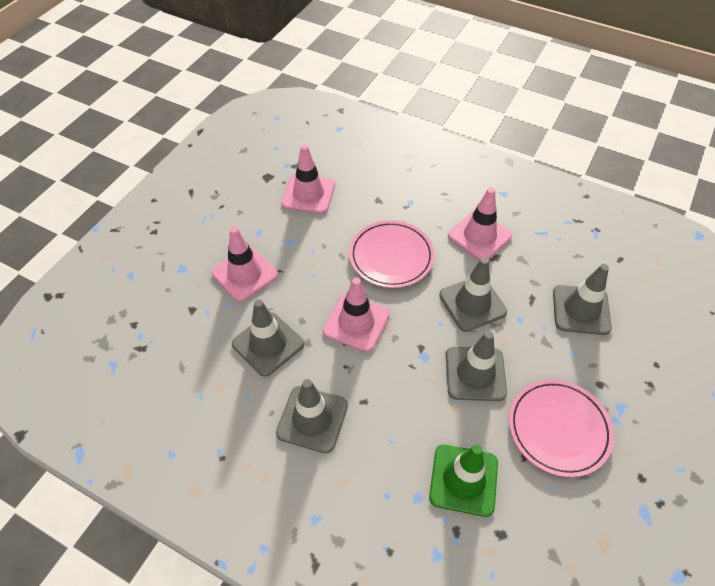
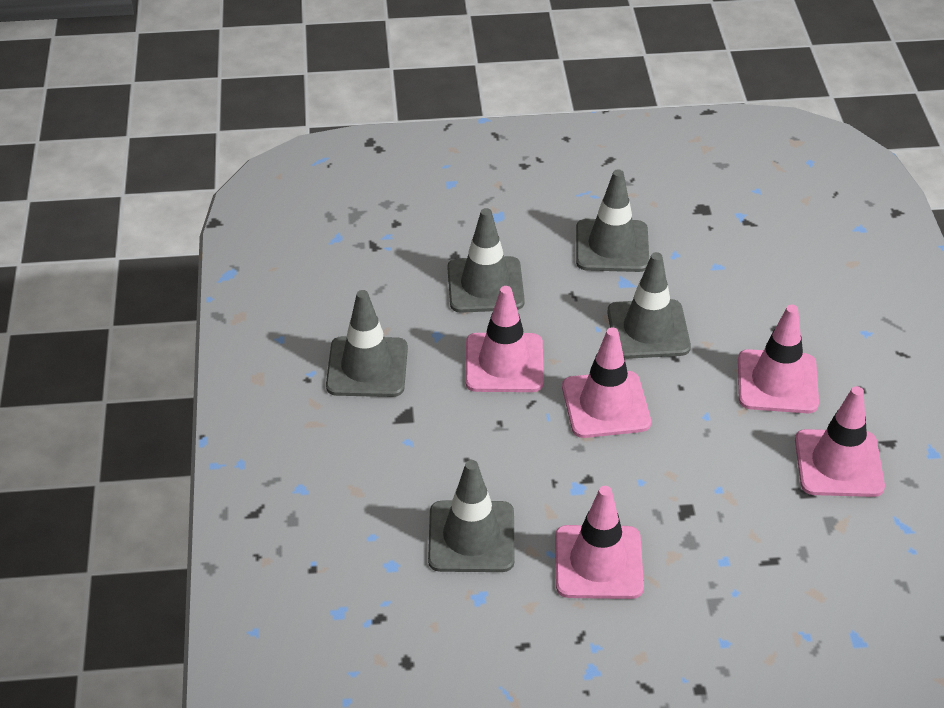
green traffic cone: 1 -> 0
pink plate: 2 -> 0
pink traffic cone: 4 -> 5

